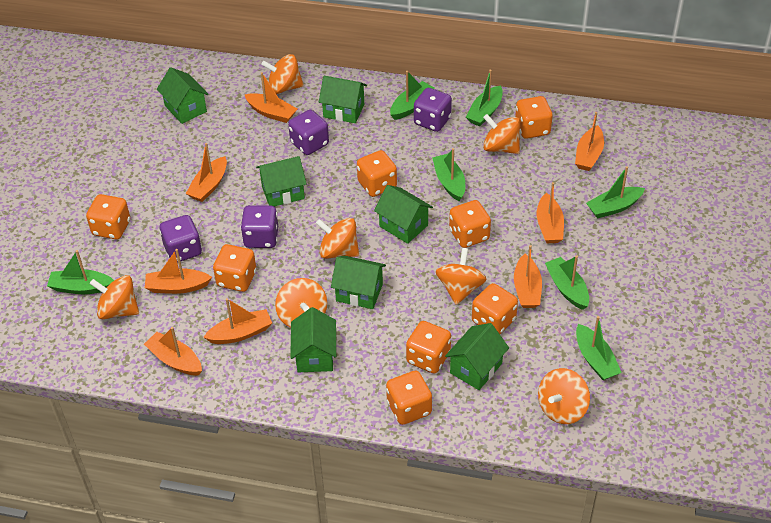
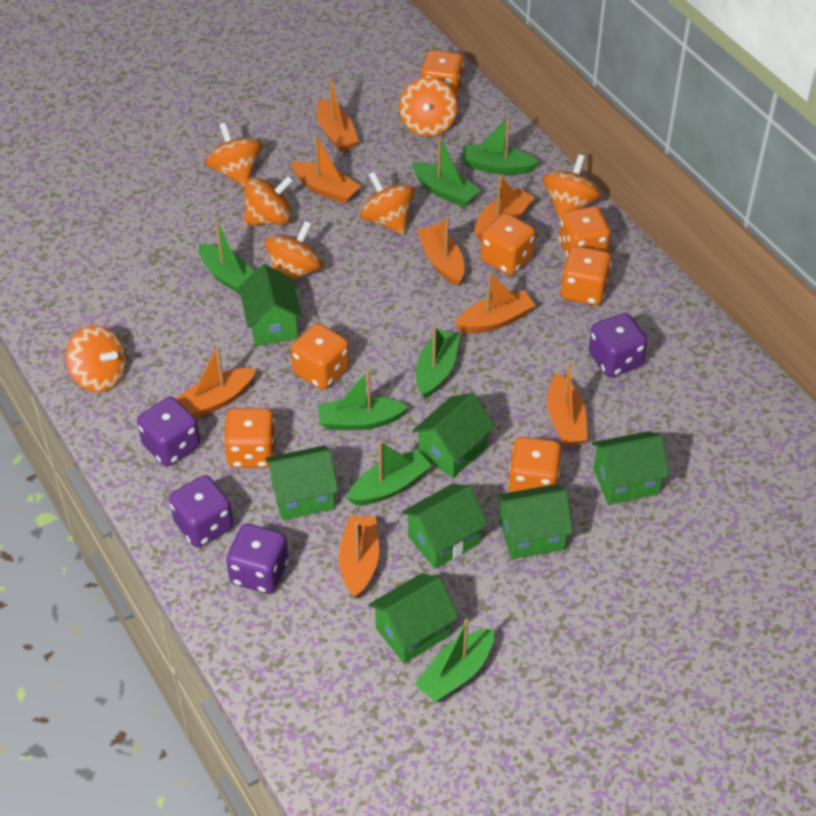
orange dice: 8 -> 7

